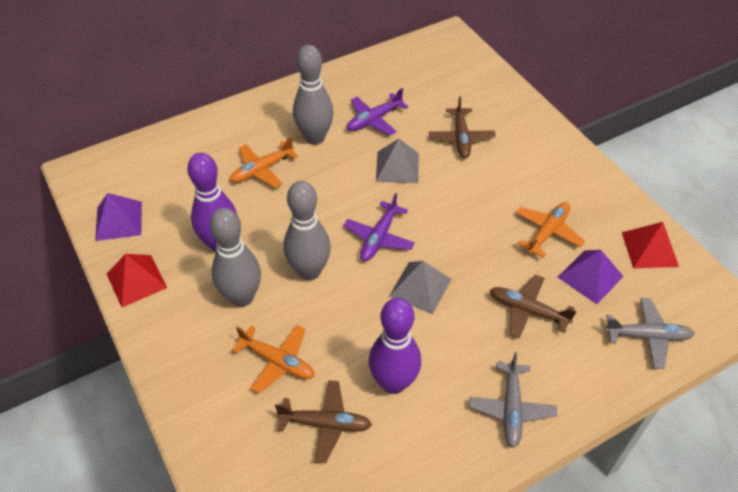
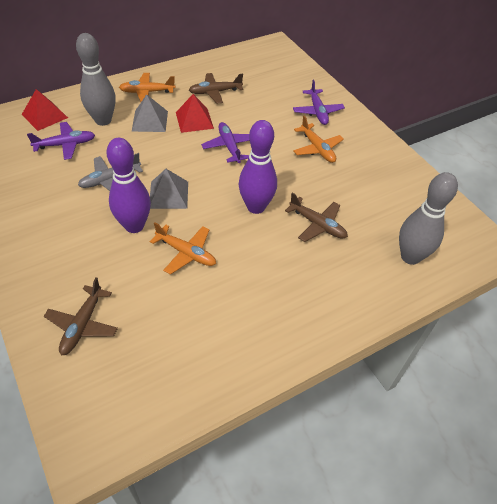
grey bowling pin: 3 -> 2
grey plane: 2 -> 1
purple plane: 2 -> 3
purple pyramid: 2 -> 0

